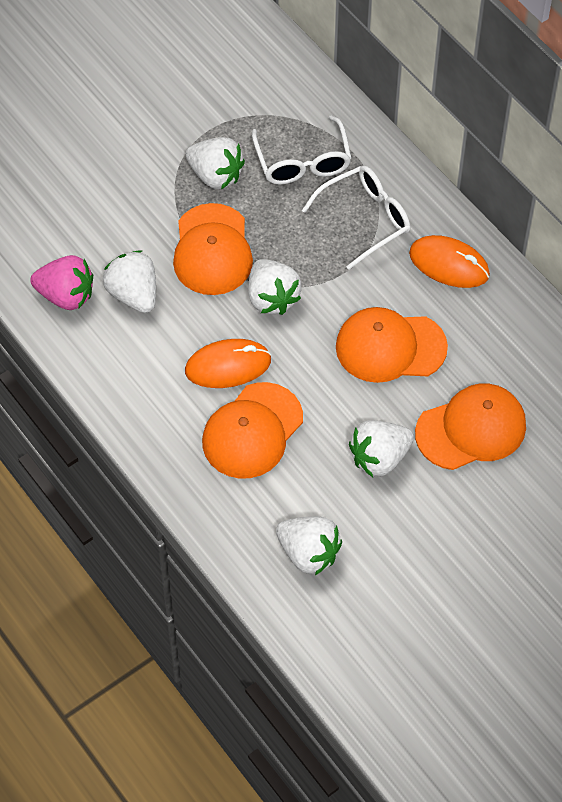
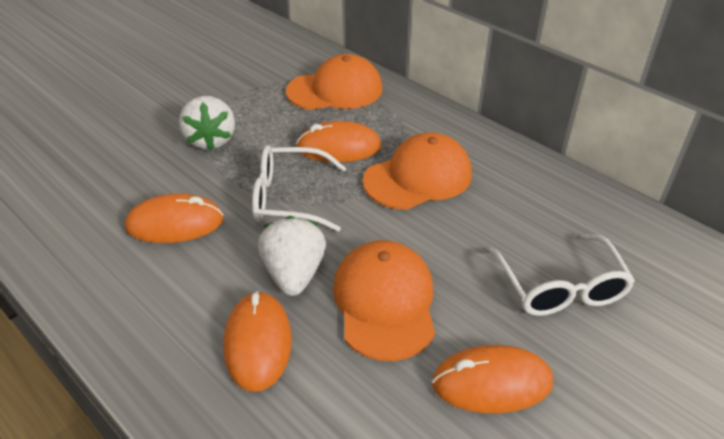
orange cap: 4 -> 3
orange mouse: 2 -> 4
pink strawberry: 1 -> 0
white strawberry: 5 -> 2

